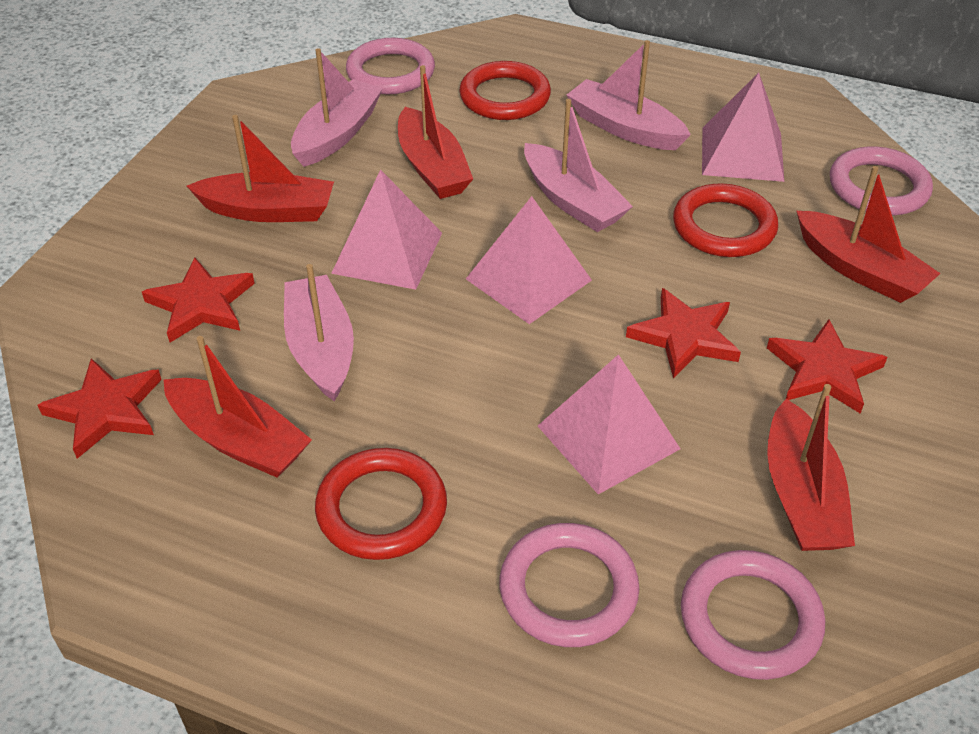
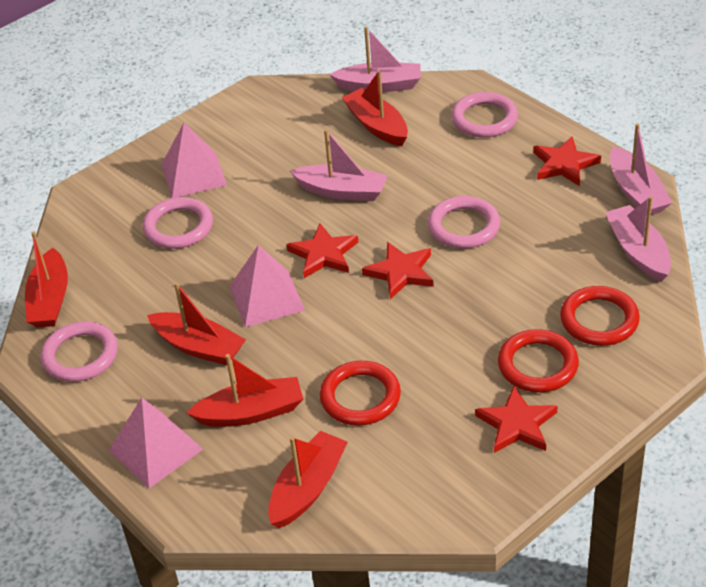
pink pyramid: 4 -> 3

